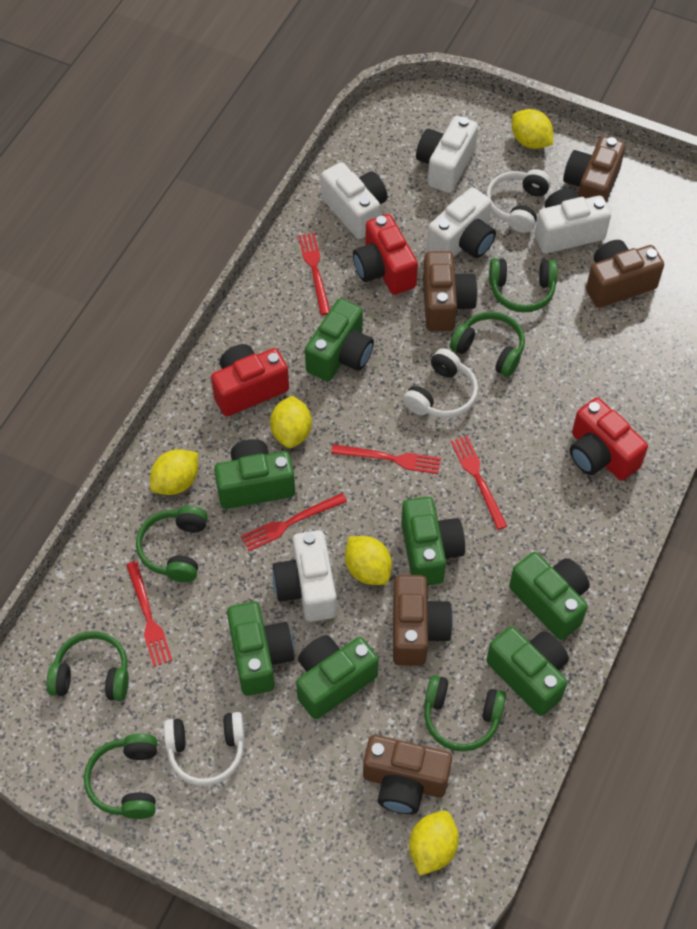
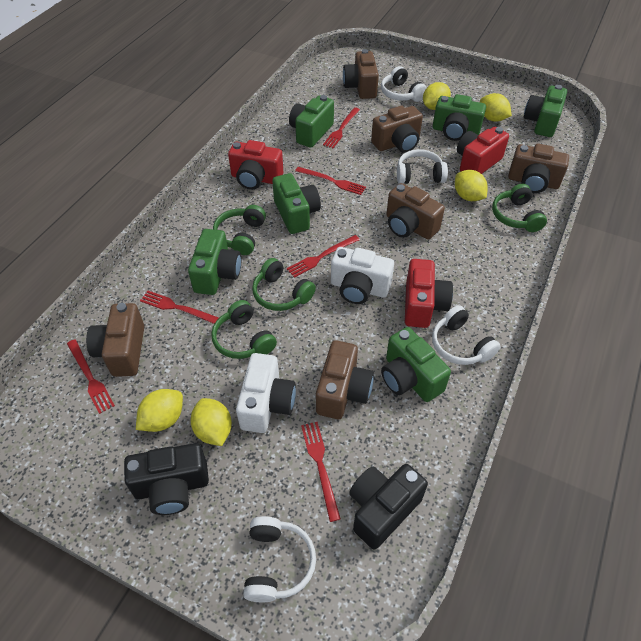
black camera: 0 -> 2
brown camera: 5 -> 6
green camera: 7 -> 6
green headphones: 6 -> 4
red fork: 5 -> 6
white camera: 5 -> 2
white headphones: 3 -> 4

